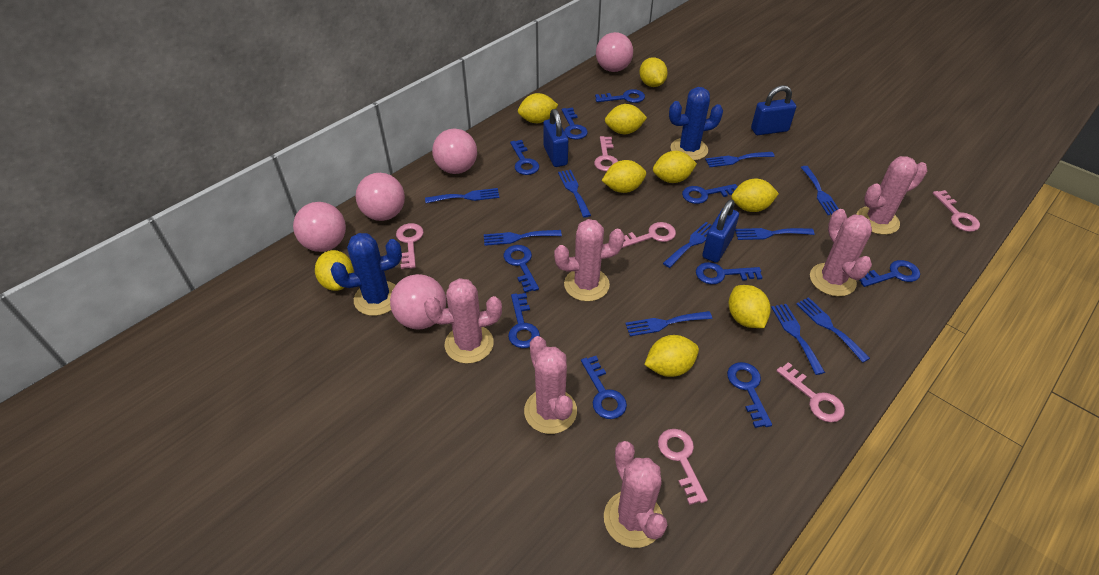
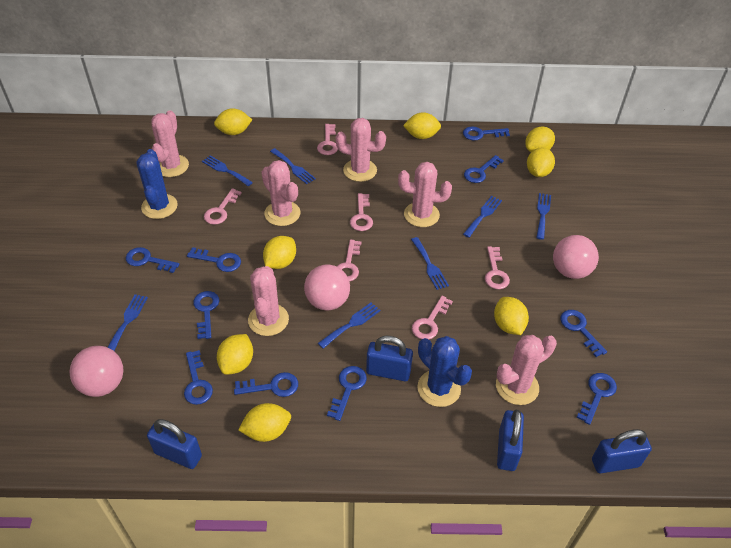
blue fork: 10 -> 7
blue padlock: 3 -> 4
pink ball: 5 -> 3
yellow lemon: 9 -> 8

